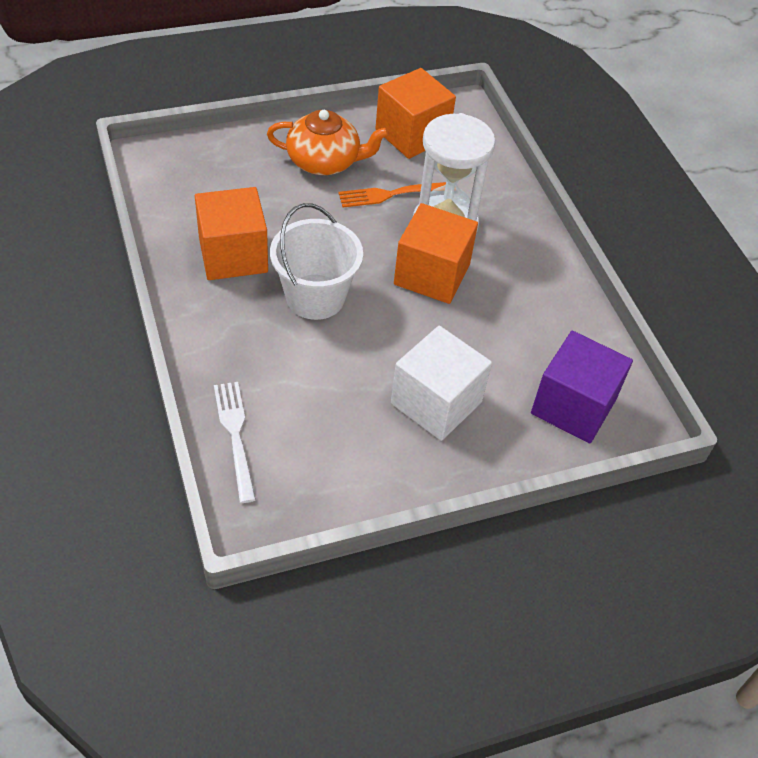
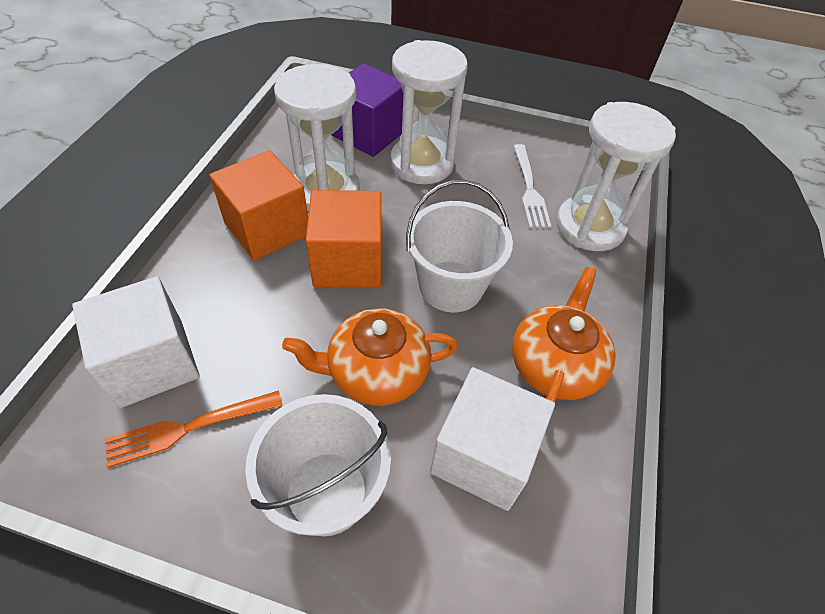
orange cube: 3 -> 2
orange teapot: 1 -> 2
white bucket: 1 -> 2
white cube: 1 -> 2
white hourglass: 1 -> 3

